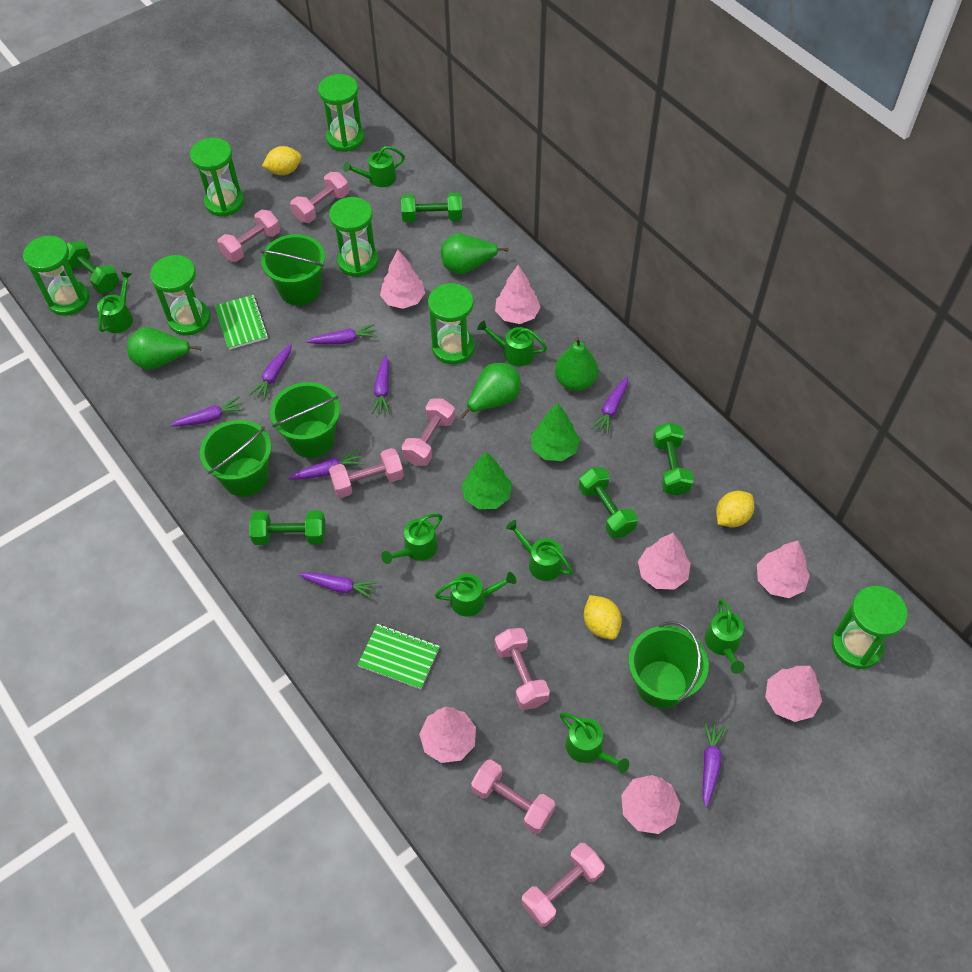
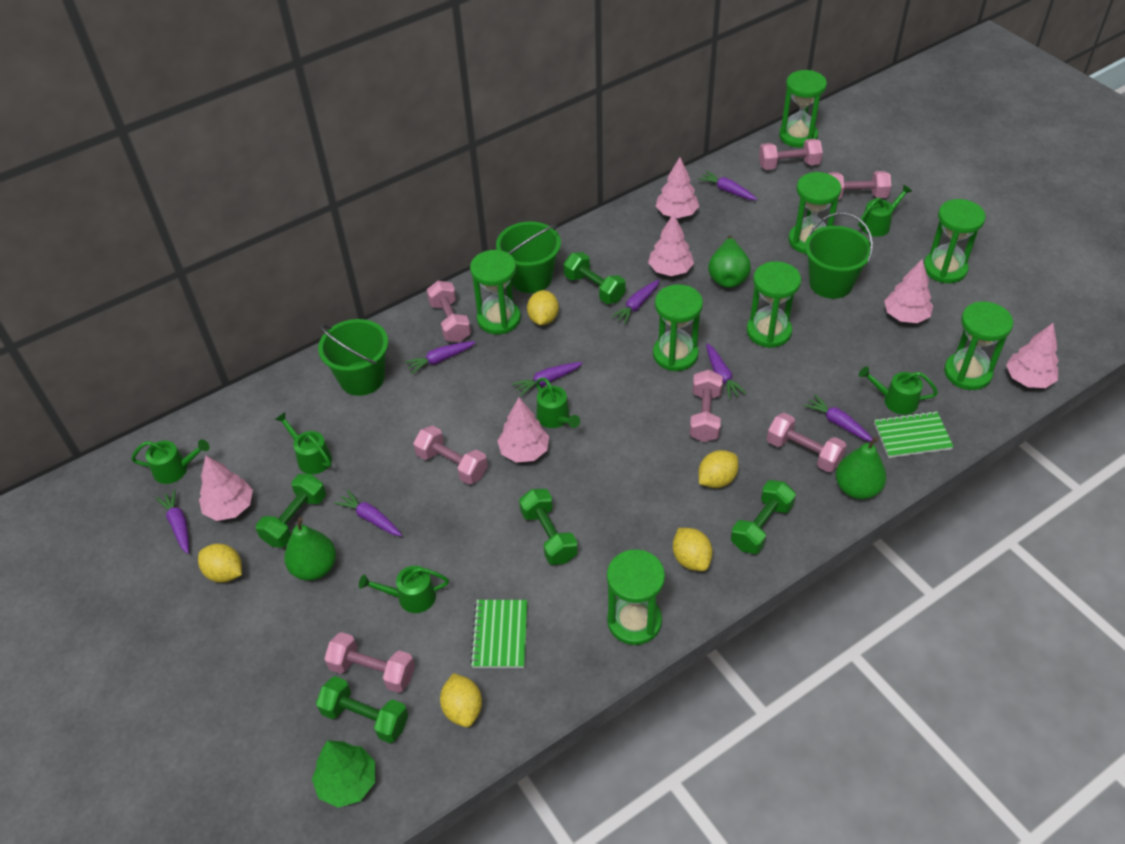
green bucket: 4 -> 3
green hourglass: 7 -> 8
green pear: 4 -> 3
green tree: 2 -> 1
green watering can: 8 -> 6
pink tree: 7 -> 6
yellow lemon: 3 -> 5

